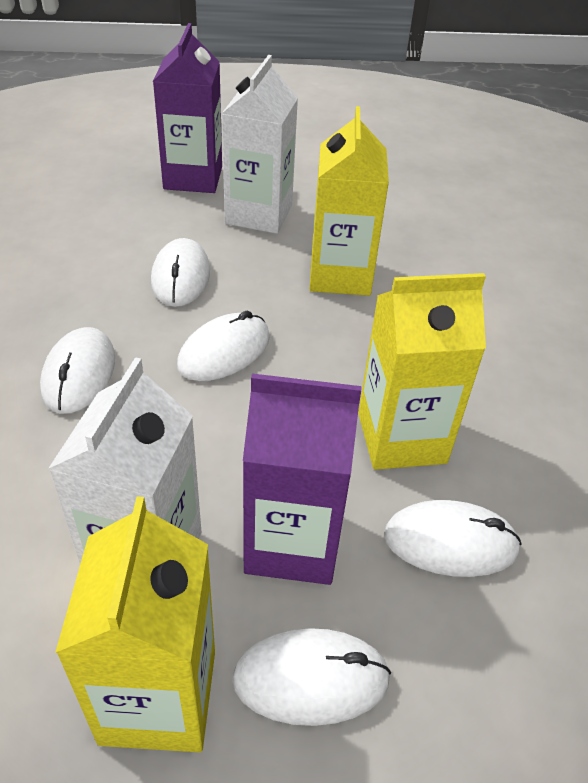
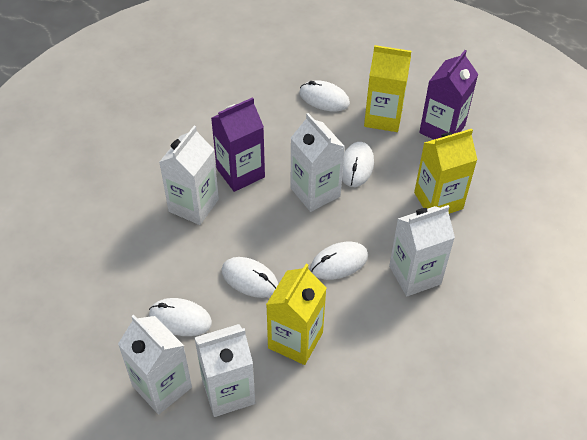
white carton: 2 -> 5

